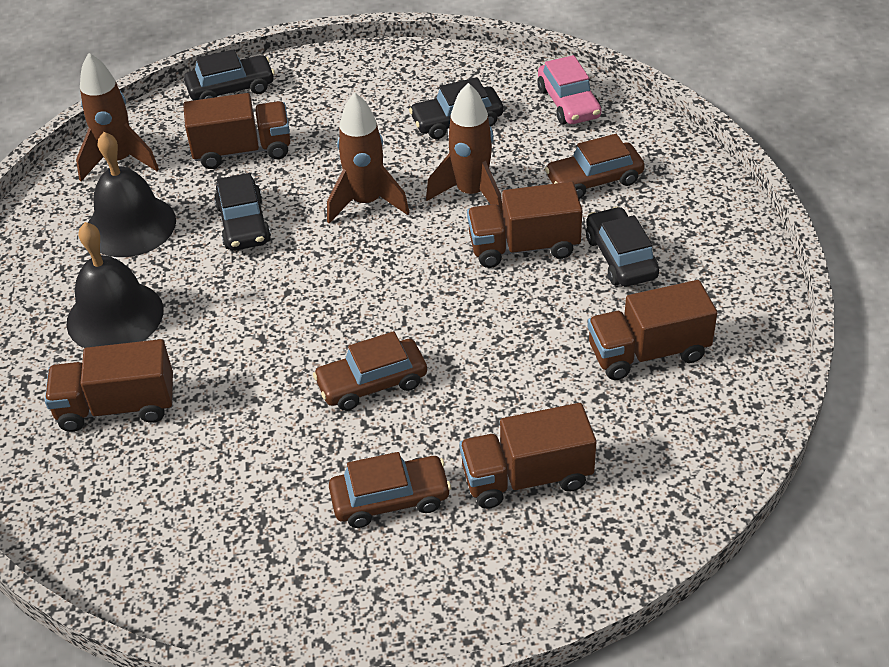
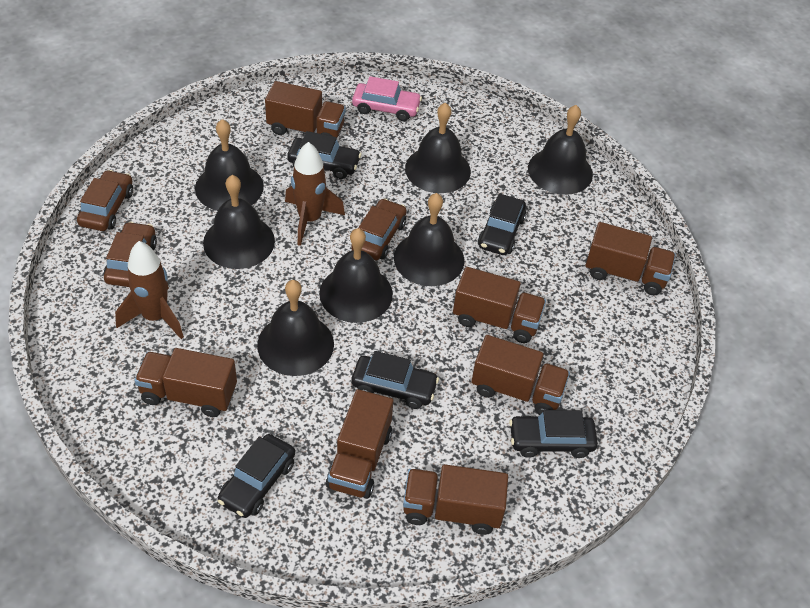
black bell: 2 -> 7
black car: 4 -> 5
brown rocket: 3 -> 2
brown truck: 5 -> 7

